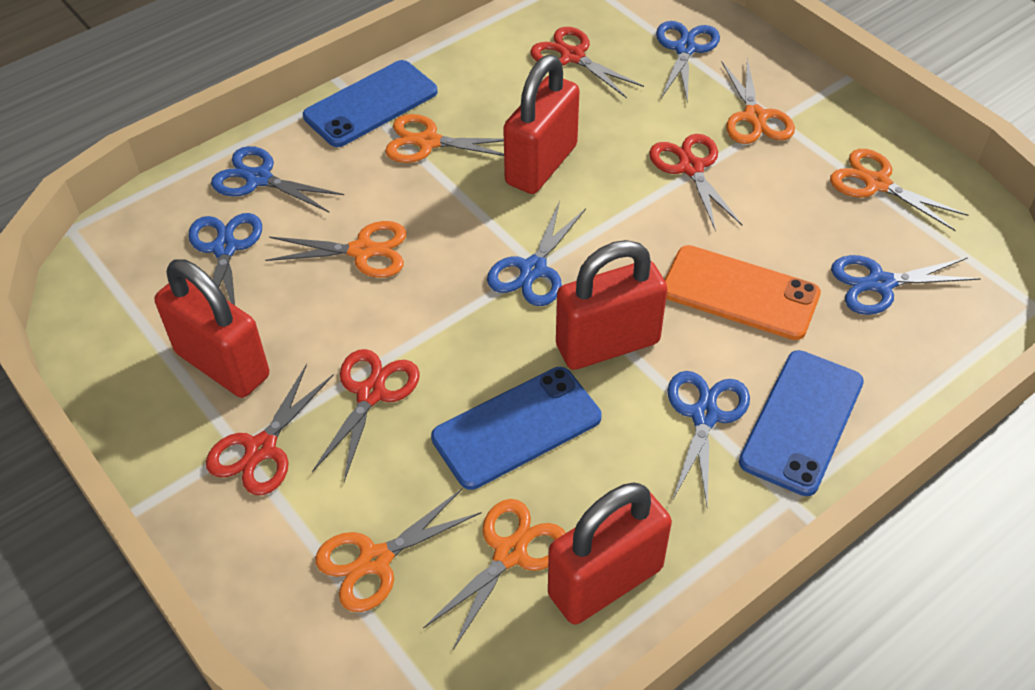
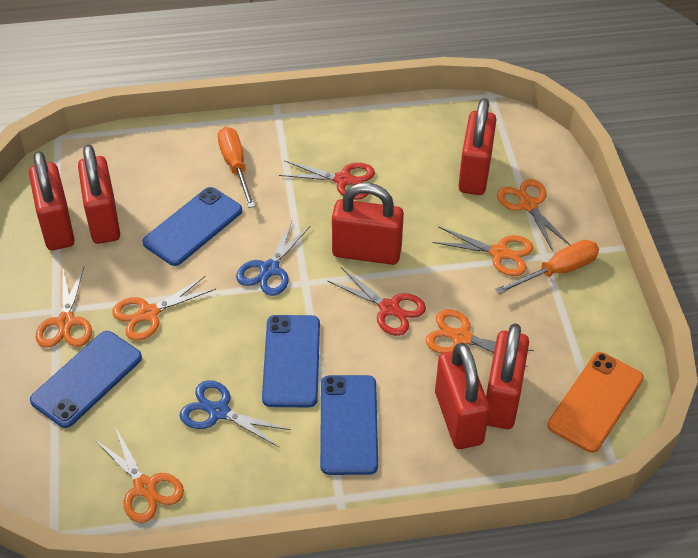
blue phone: 3 -> 4
blue scissors: 6 -> 2
orange screwdriver: 0 -> 2
red padlock: 4 -> 6
red scissors: 4 -> 2

